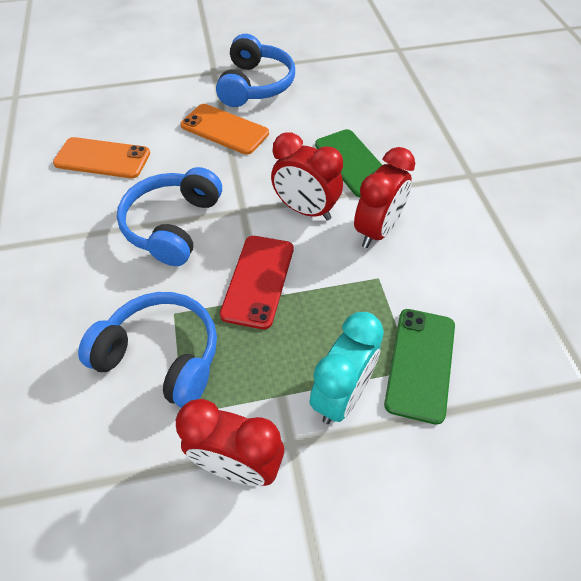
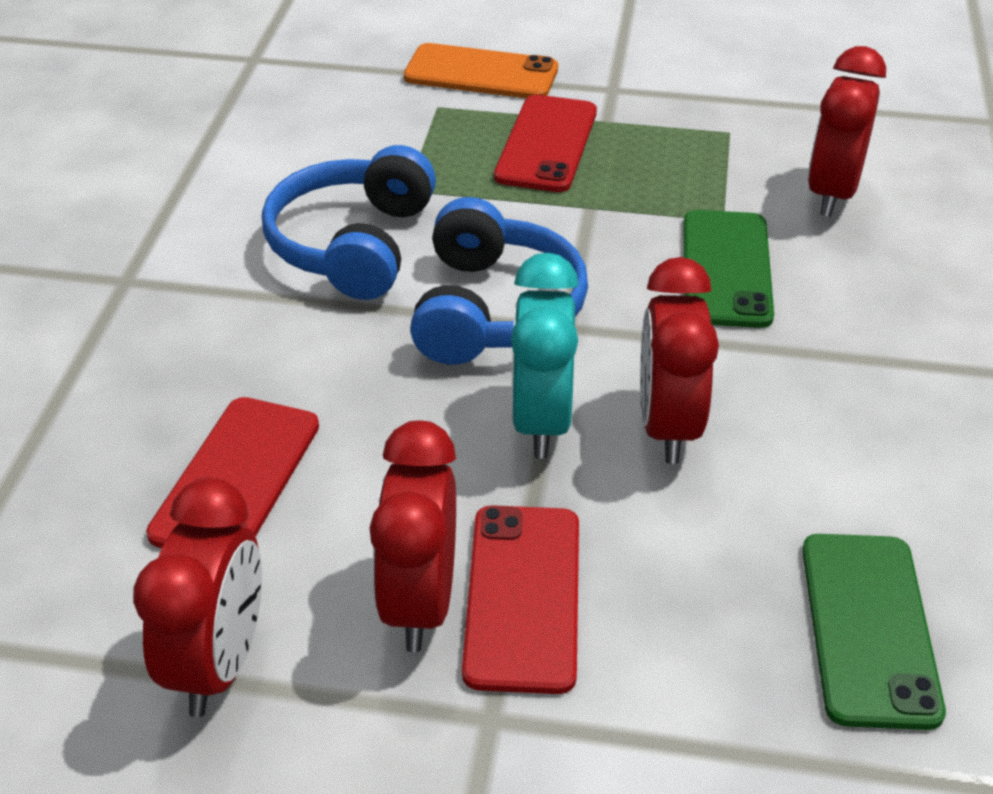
blue headphones: 3 -> 2
orange phone: 2 -> 1
red clock: 3 -> 4
red phone: 1 -> 3

